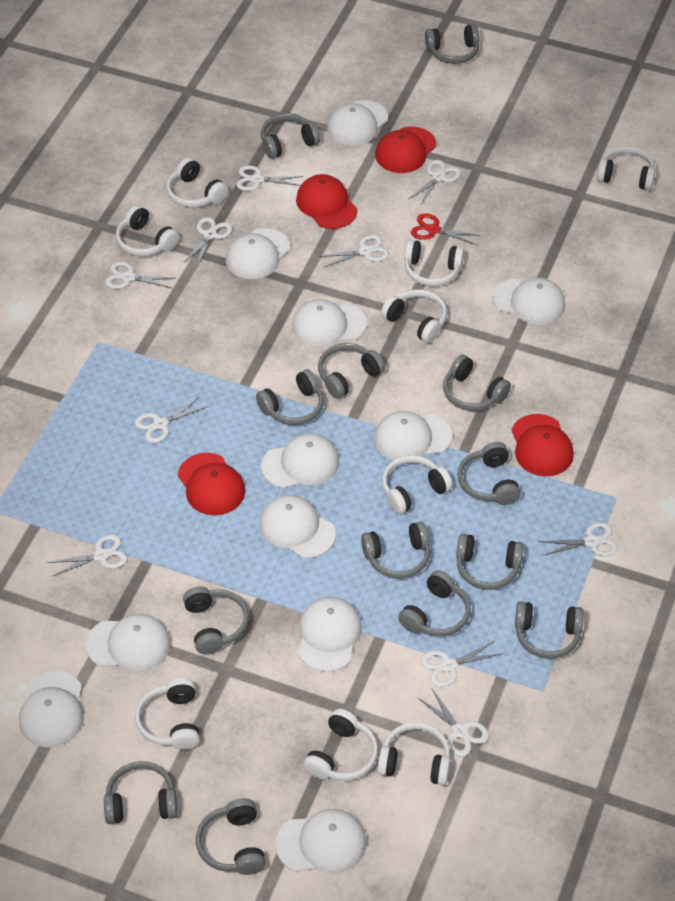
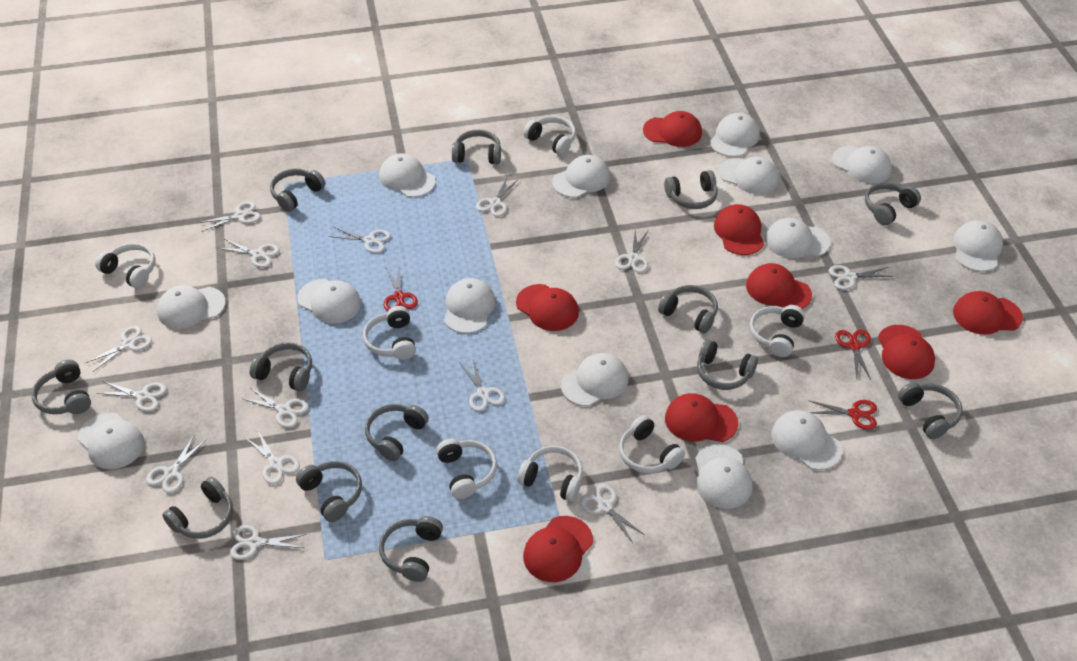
red cap: 4 -> 8
red scissors: 1 -> 3
white cap: 11 -> 14
white headphones: 9 -> 7
white scissors: 10 -> 14

